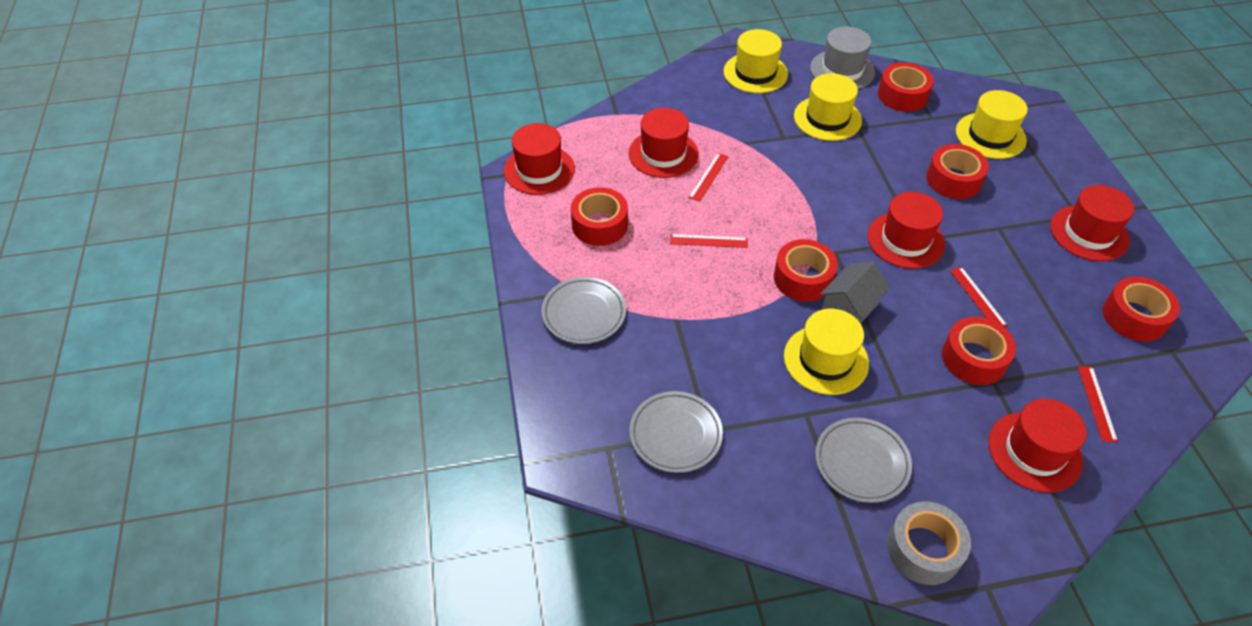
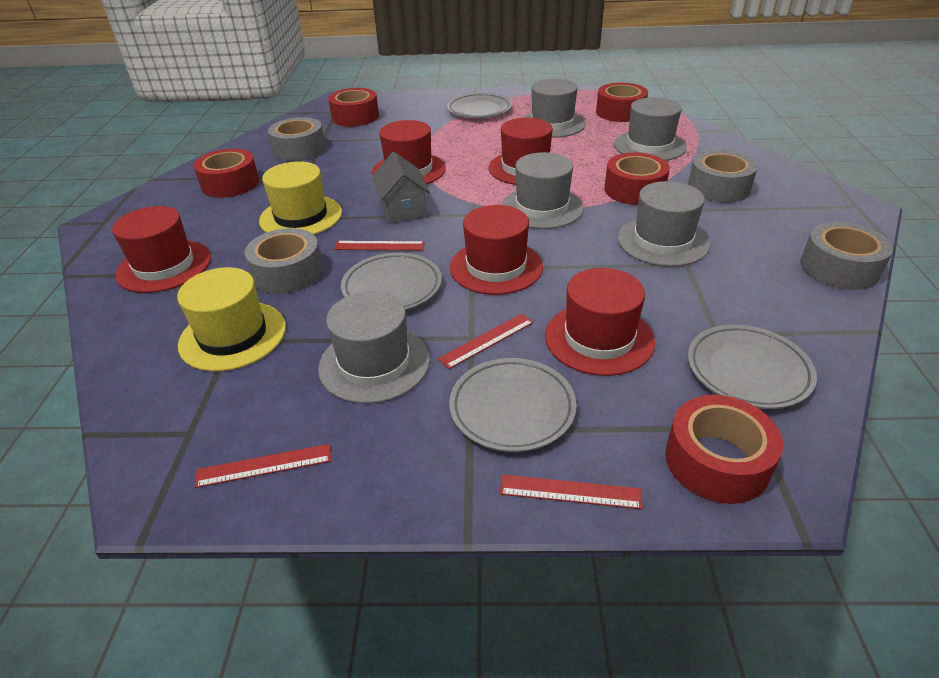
grey hat: 1 -> 5
grey plate: 3 -> 4
grey tape: 1 -> 4
red tape: 6 -> 5
yellow hat: 4 -> 2

